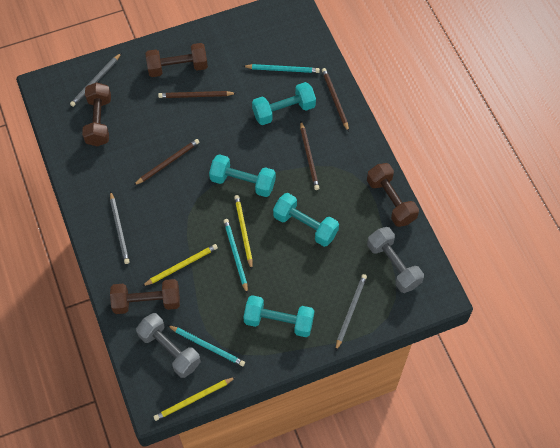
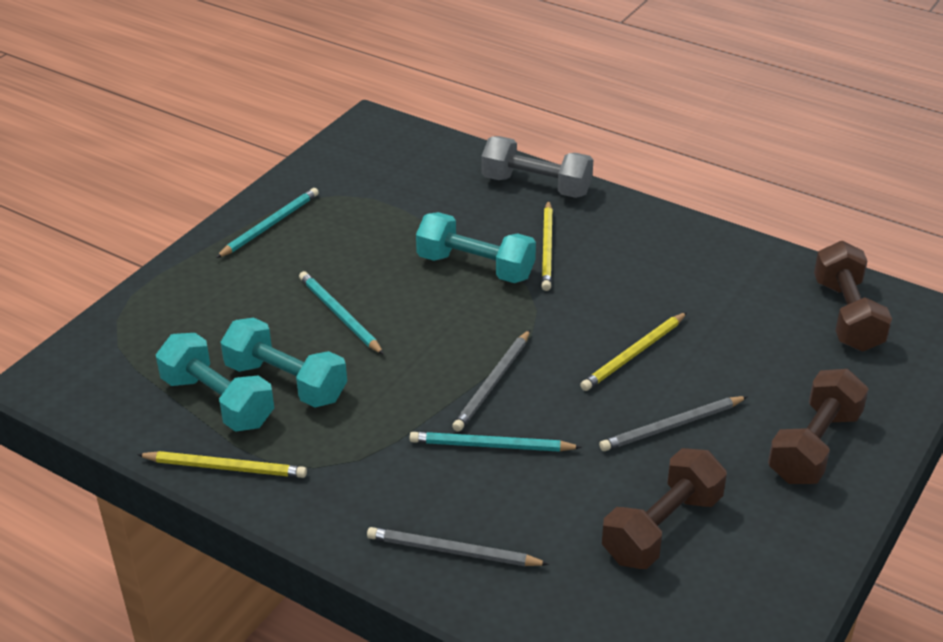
brown dumbbell: 4 -> 3
brown pencil: 4 -> 0
grey dumbbell: 2 -> 1
turquoise dumbbell: 4 -> 3

